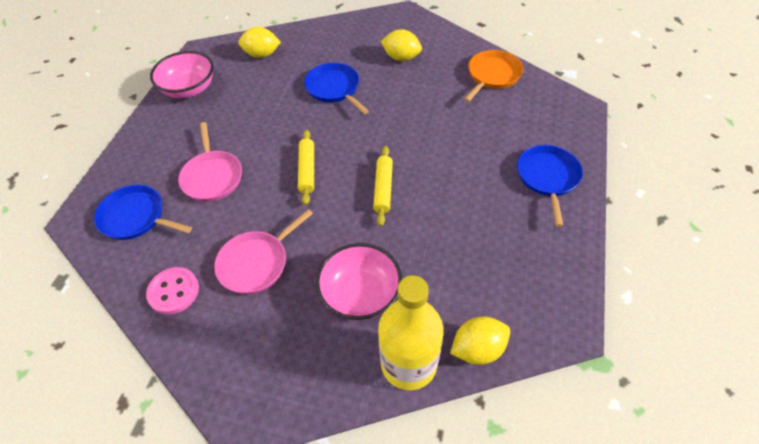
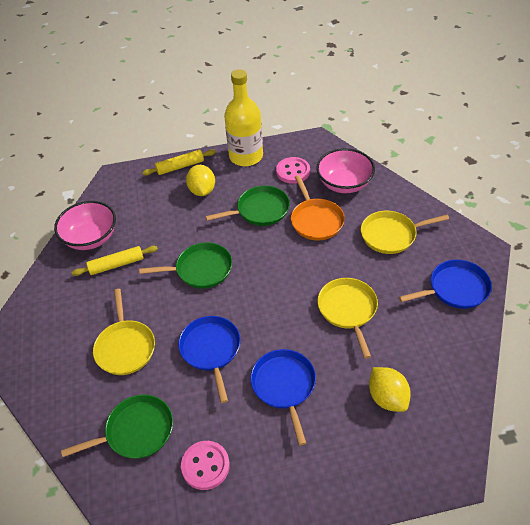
green pan: 0 -> 3
pink button: 1 -> 2
pink pan: 2 -> 0
yellow lemon: 3 -> 2
yellow pan: 0 -> 3

